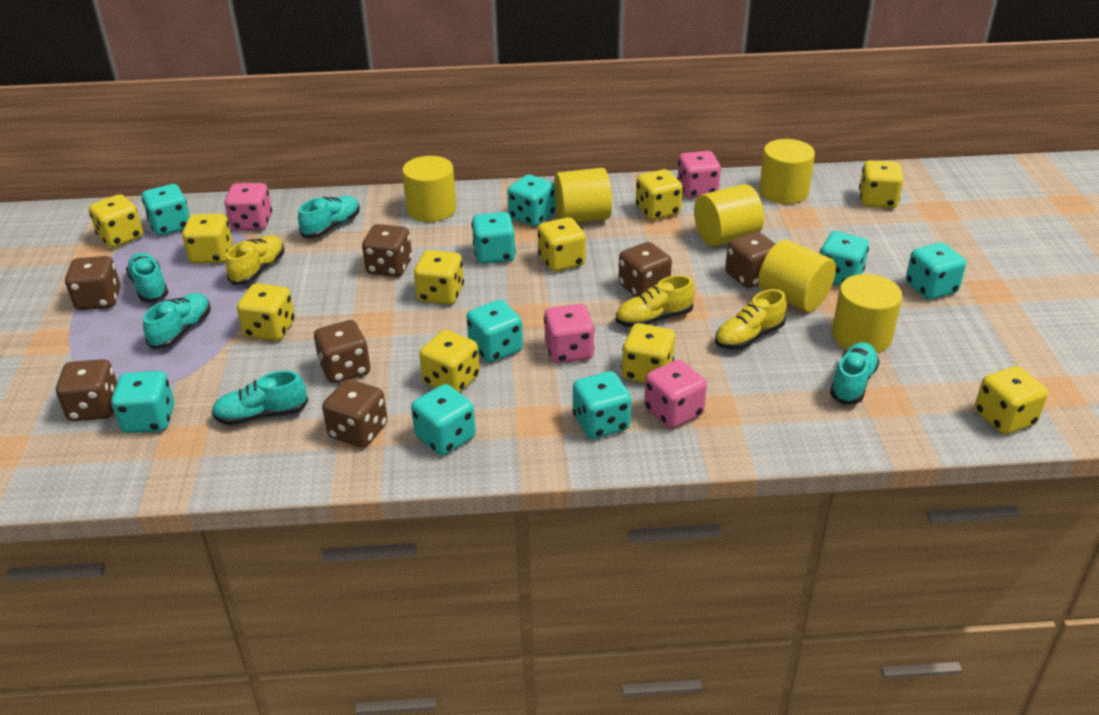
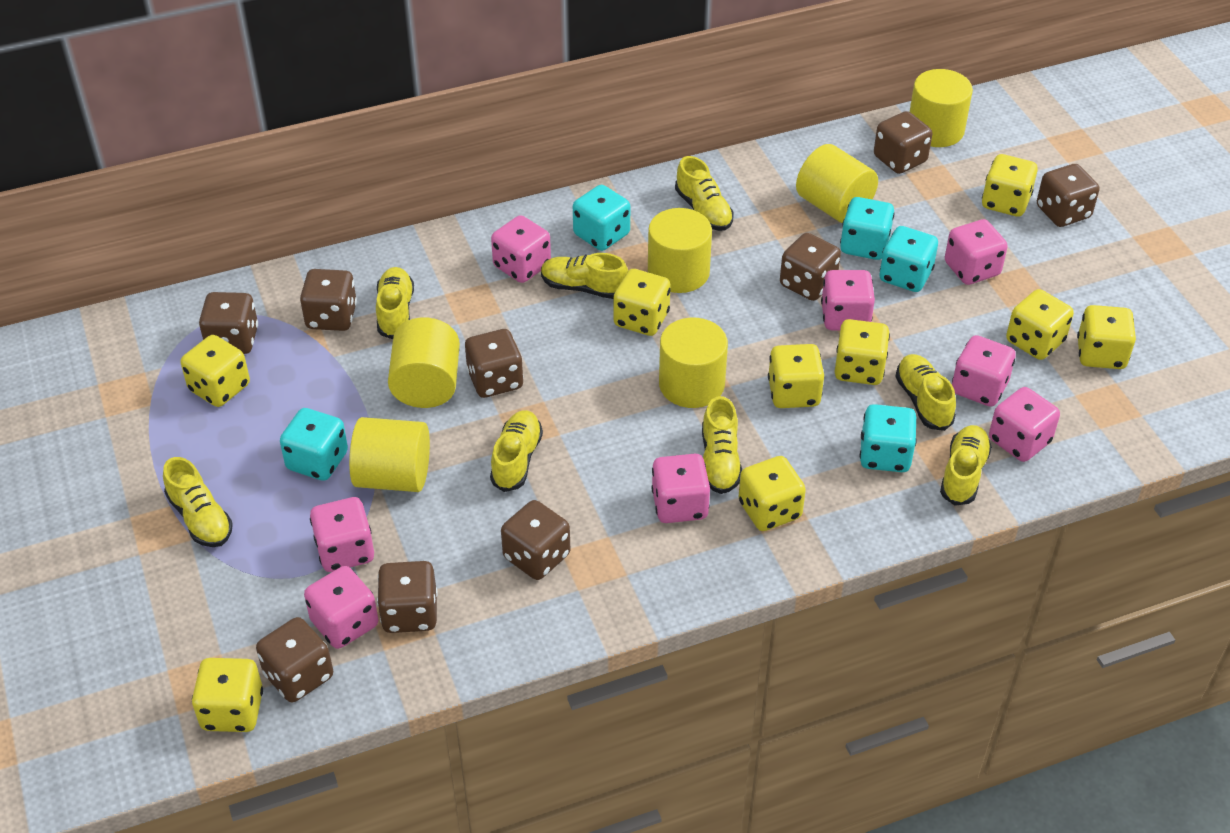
brown dice: 7 -> 9
pink dice: 4 -> 8
turquoise dice: 9 -> 5
turquoise shoe: 5 -> 0
yellow dice: 10 -> 9
yellow shoe: 3 -> 8

